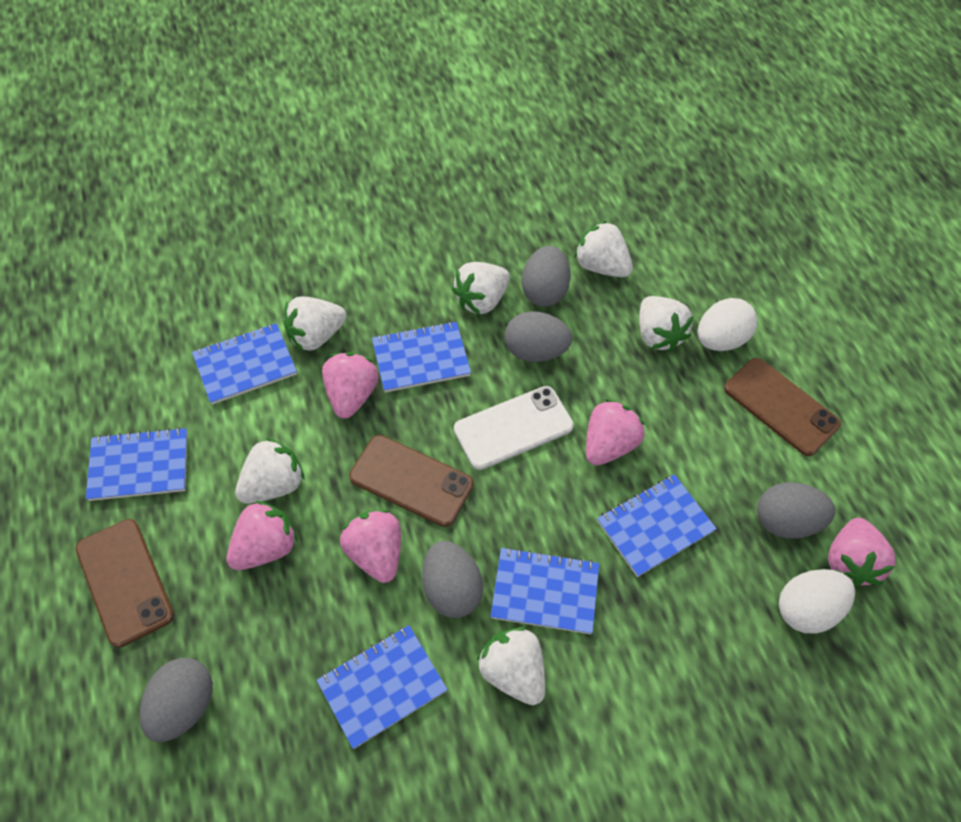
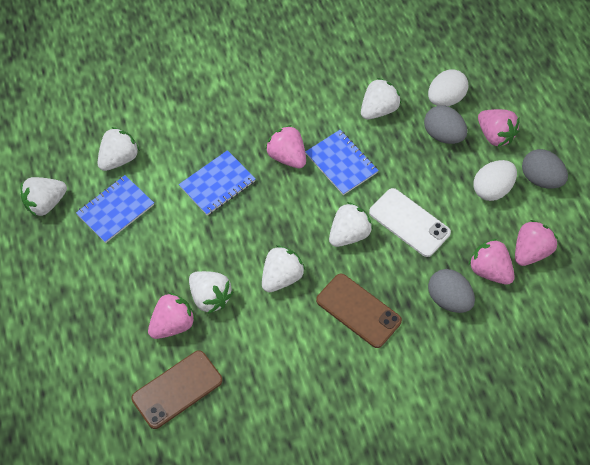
blue notebook: 6 -> 3
brown phone: 3 -> 2
grey egg: 5 -> 3

